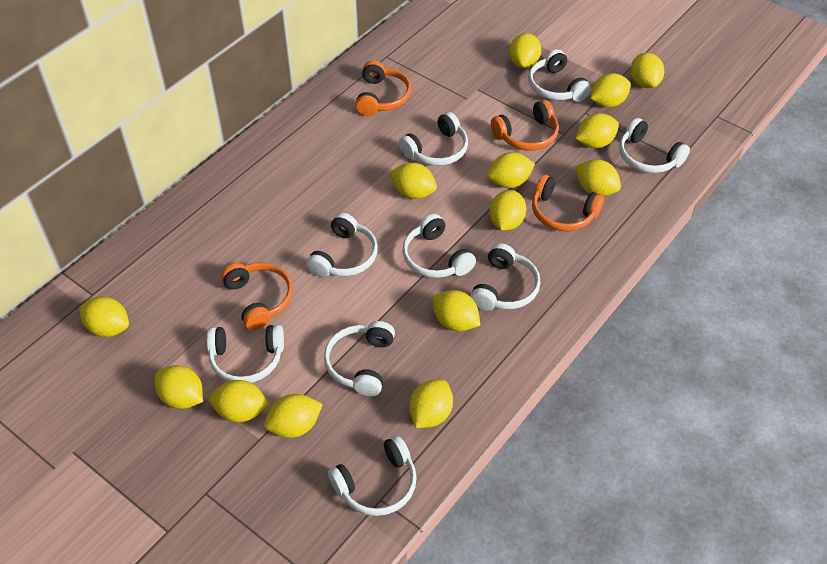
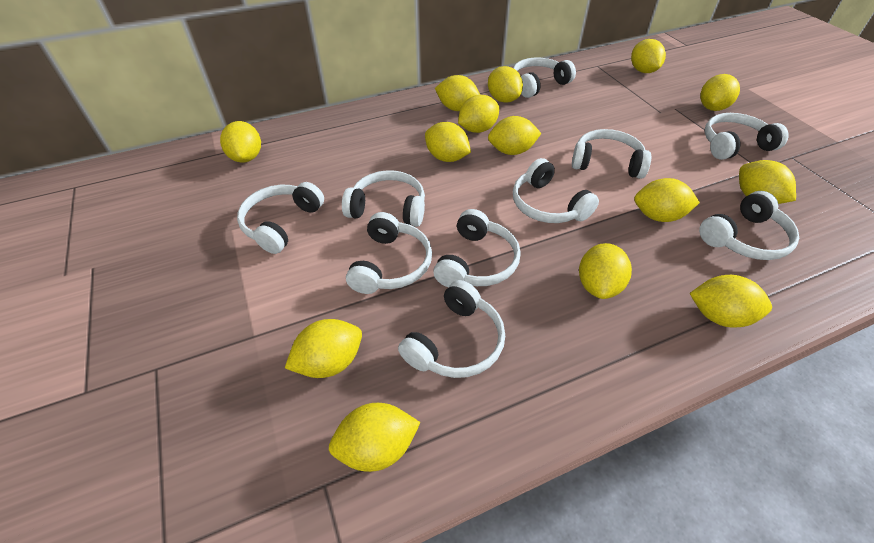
orange headphones: 4 -> 0
white headphones: 9 -> 10

